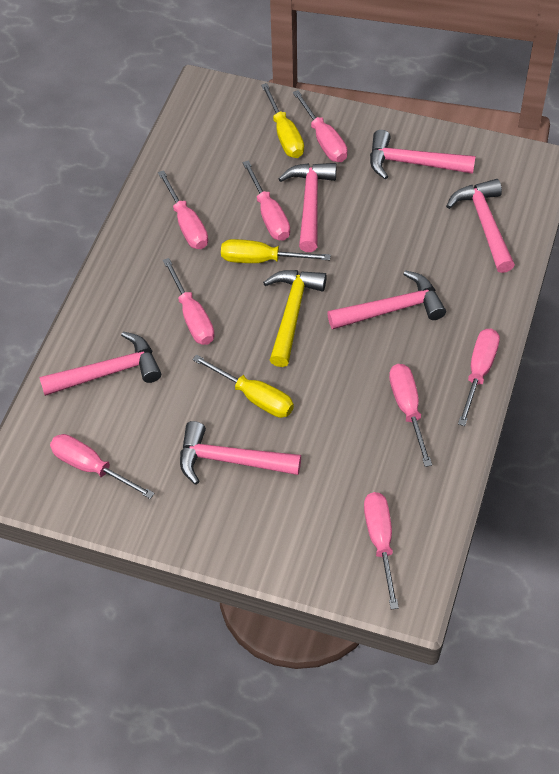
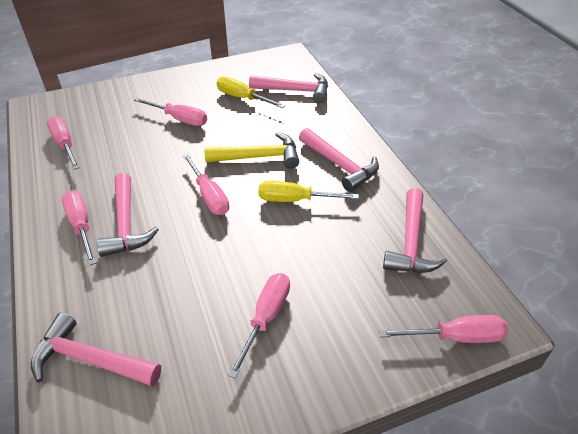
pink hammer: 6 -> 5
pink screwdriver: 8 -> 6
yellow screwdriver: 3 -> 2

